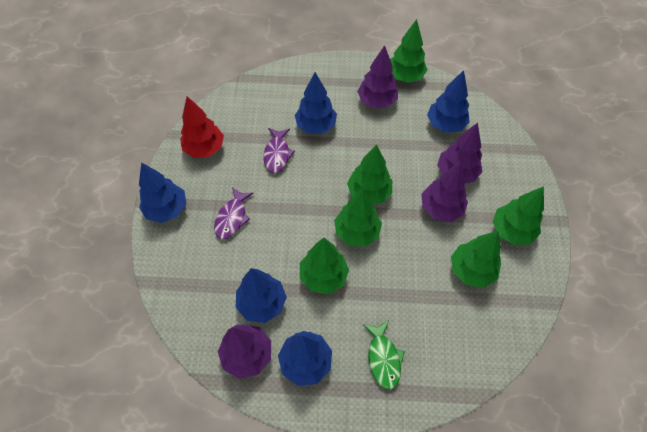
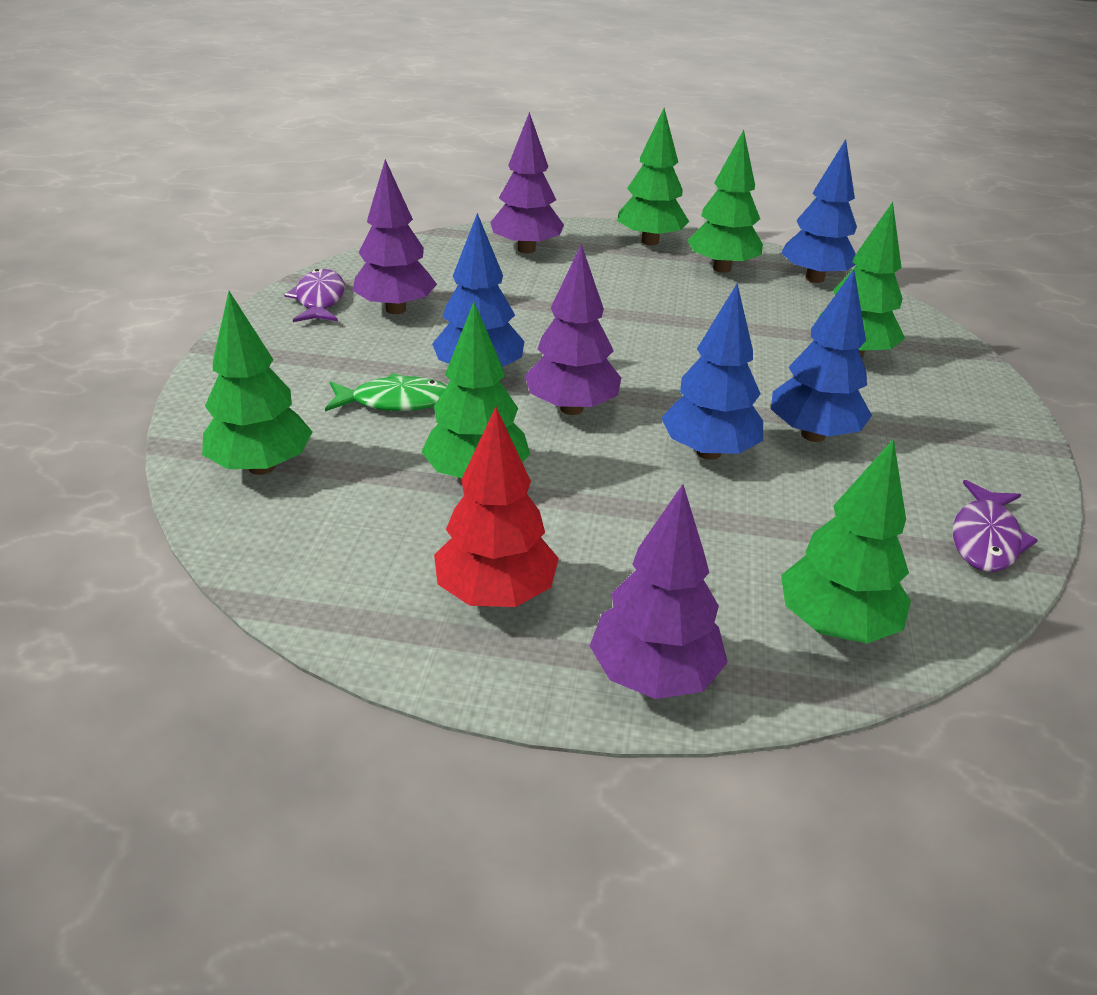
blue tree: 5 -> 4

